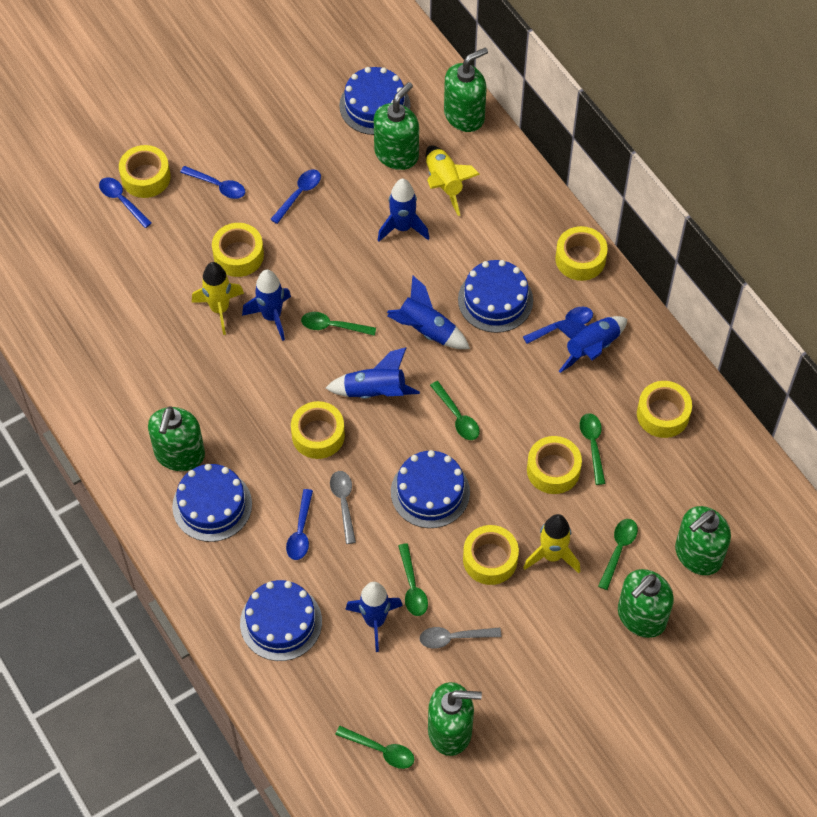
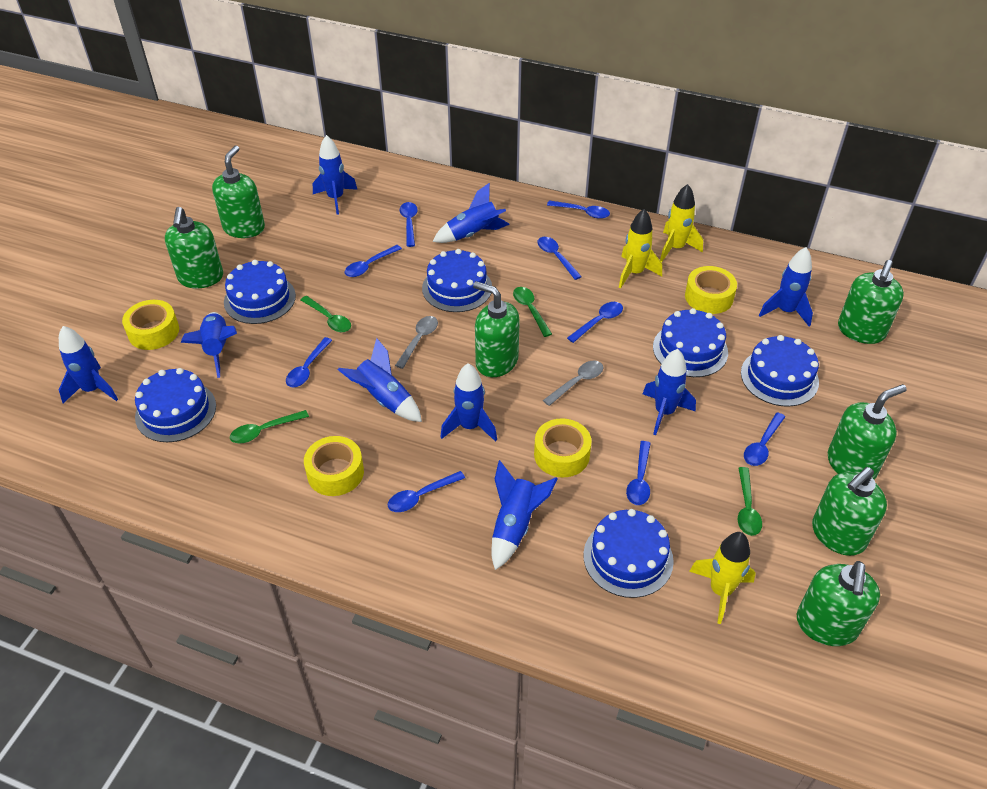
blue cake: 5 -> 6
blue rocket: 6 -> 9
blue spoon: 5 -> 9
green soap dispenser: 6 -> 7
green spoon: 6 -> 4
yellow tape: 7 -> 4

